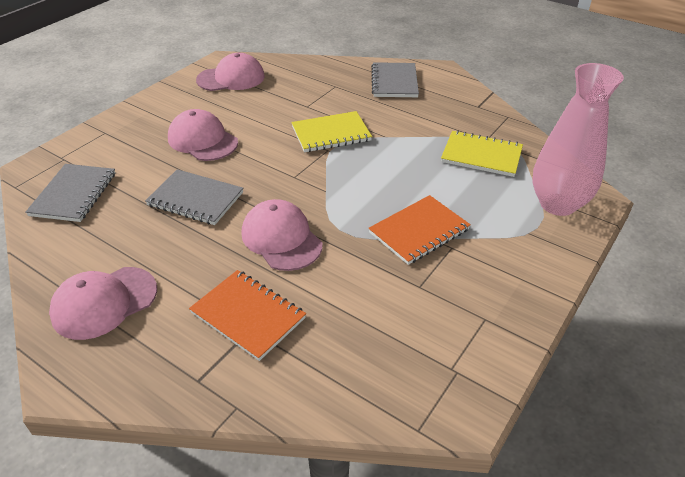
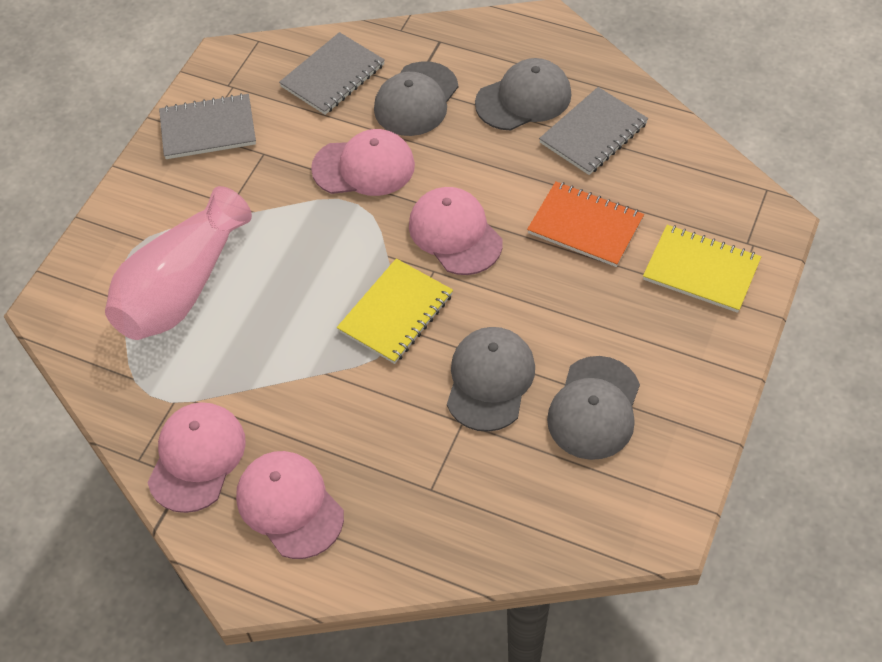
grey cap: 0 -> 4
orange notebook: 2 -> 1

